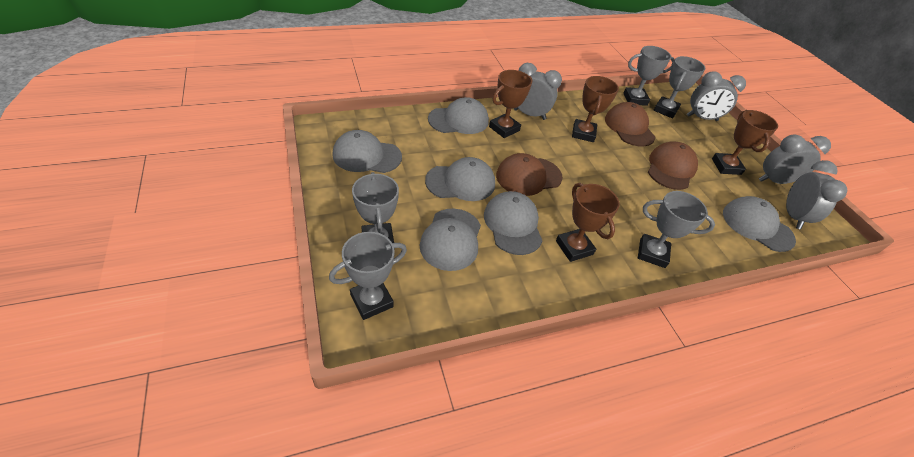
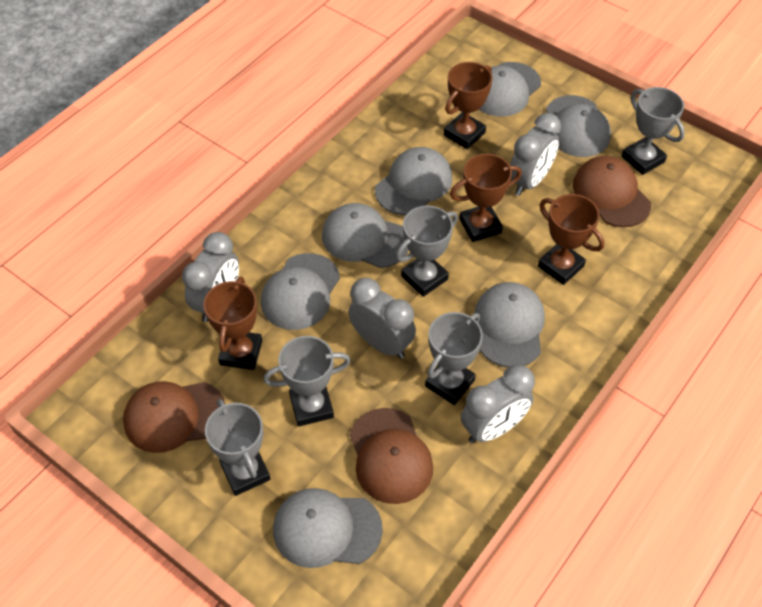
grey cap: 6 -> 7

